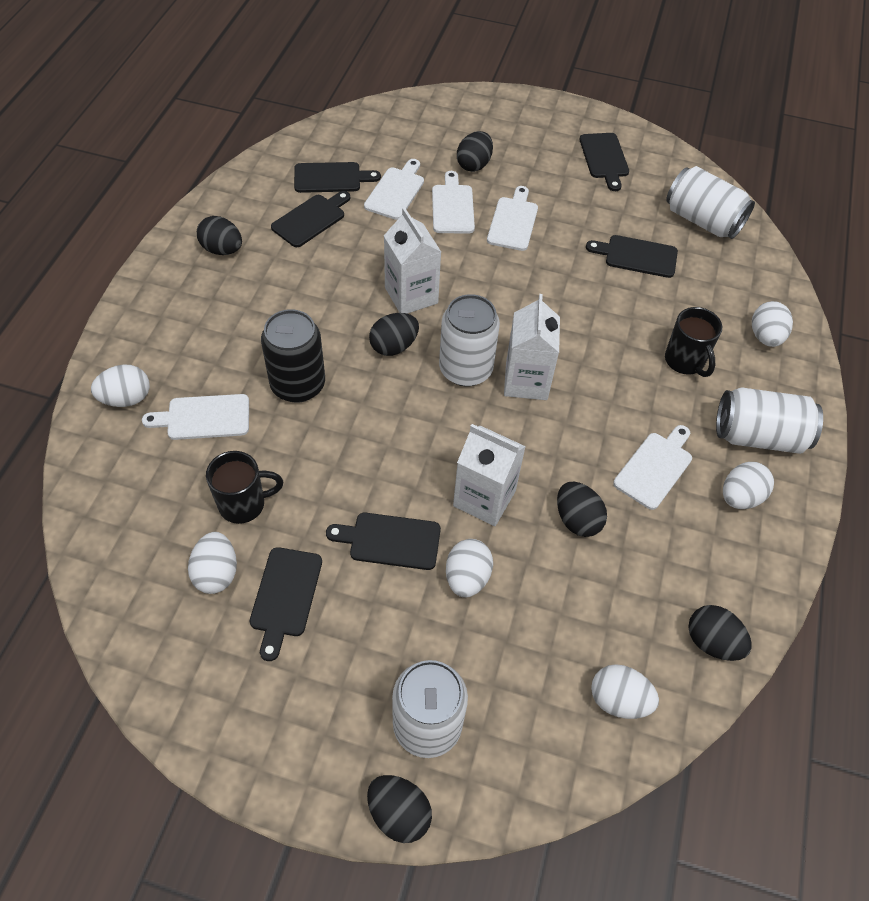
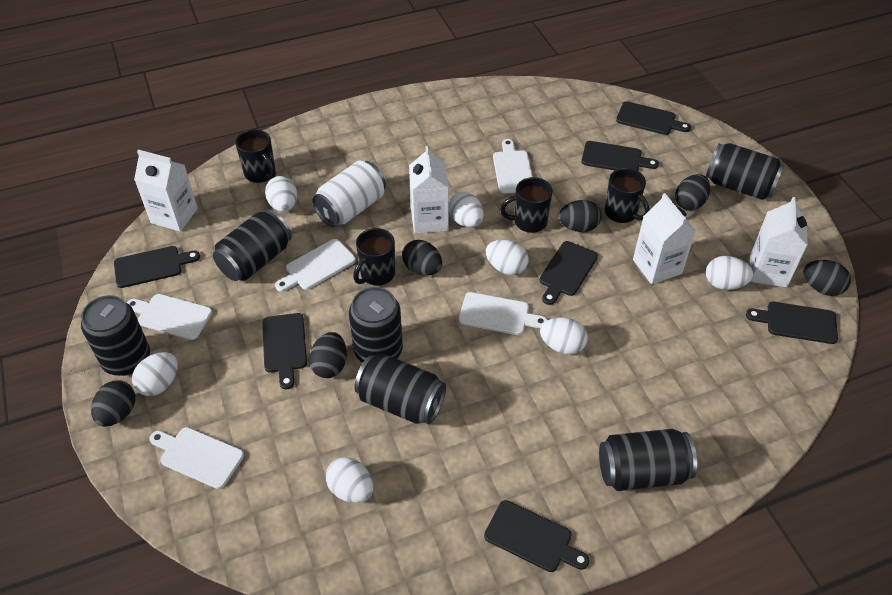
black can: 1 -> 6
black cutting board: 6 -> 7
black mug: 2 -> 4
white can: 4 -> 1
white carton: 3 -> 4
white egg: 6 -> 7

